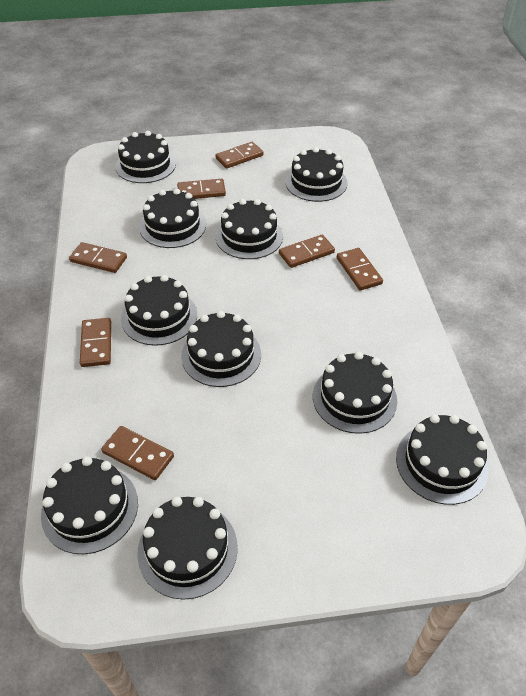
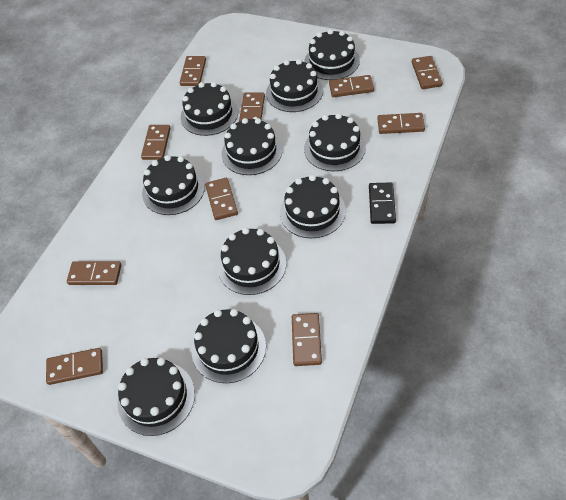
black domino: 0 -> 1
brown domino: 7 -> 10

